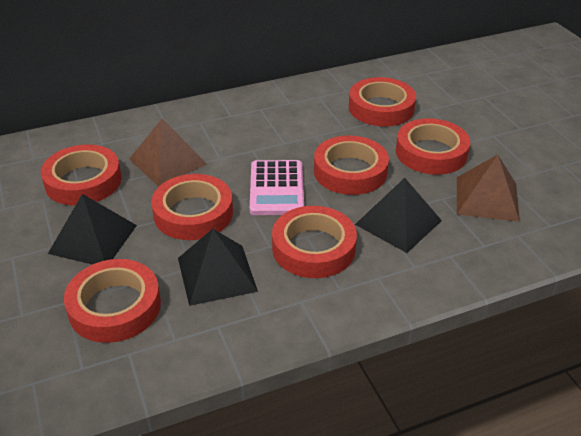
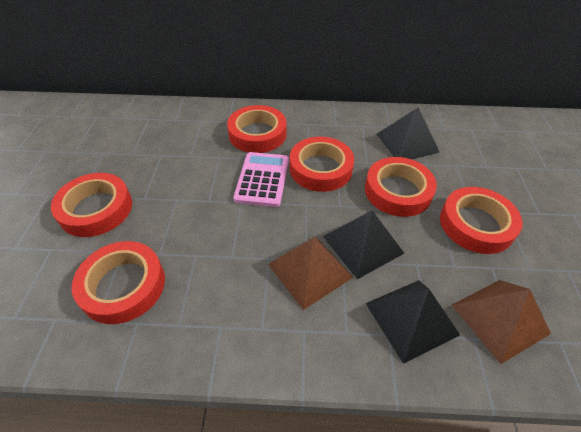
red tape: 7 -> 6

